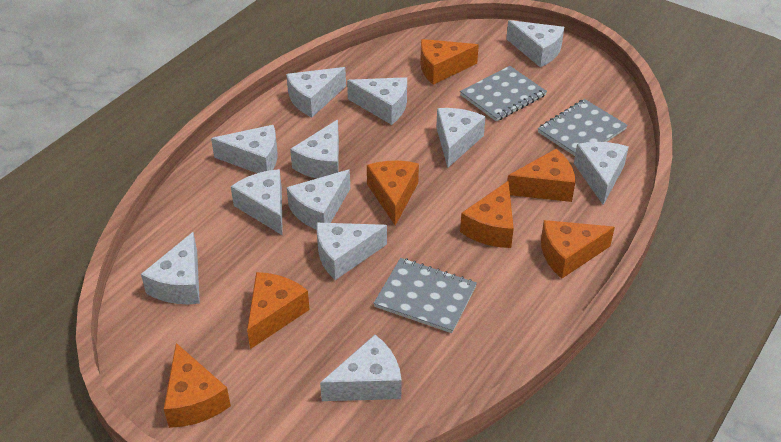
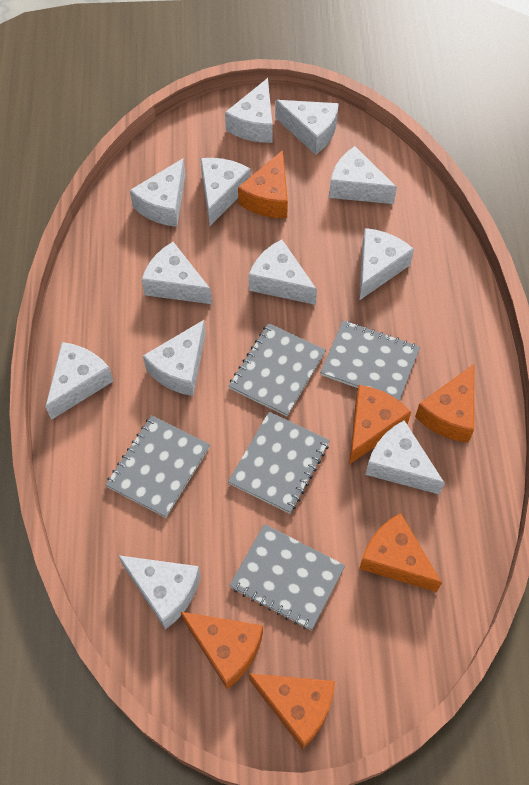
grey notebook: 3 -> 5
orange cheese: 7 -> 6

